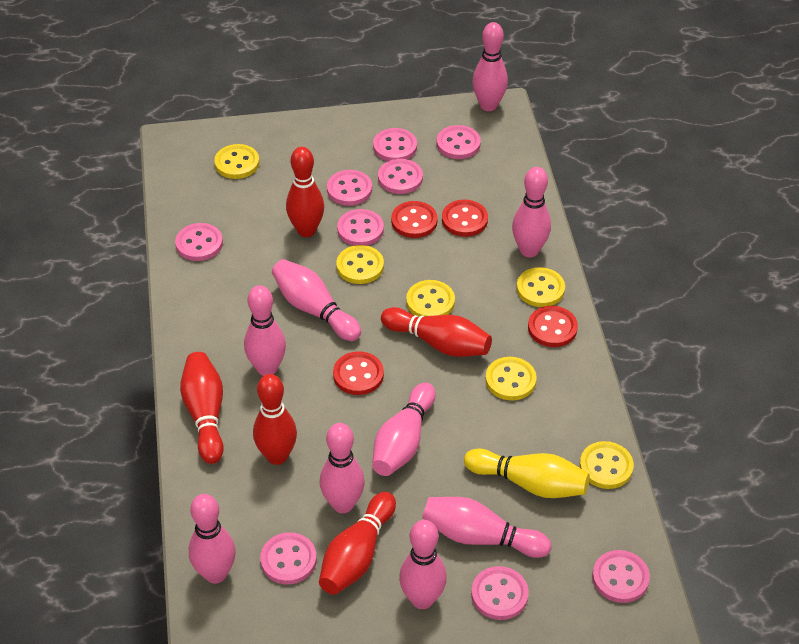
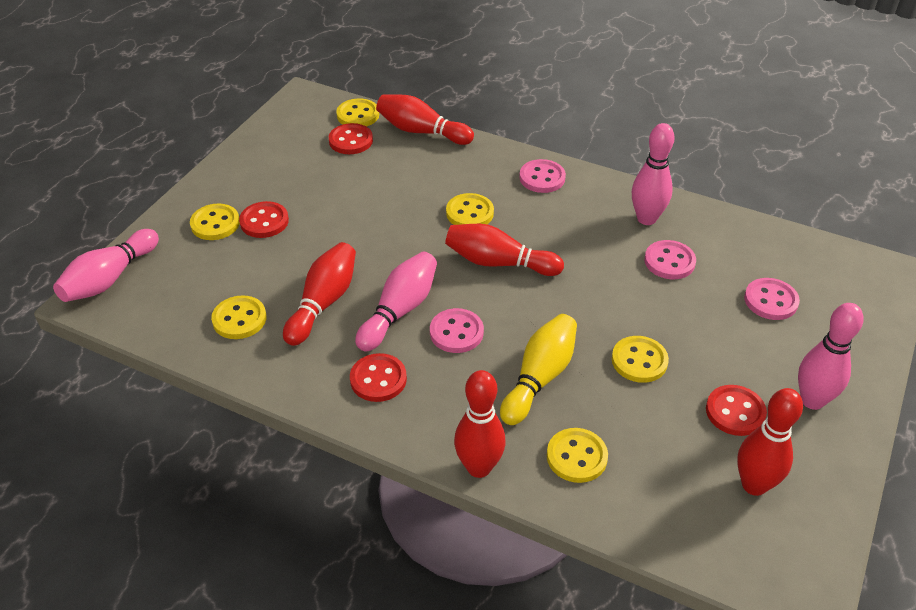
pink bowling pin: 9 -> 4
pink button: 9 -> 4

